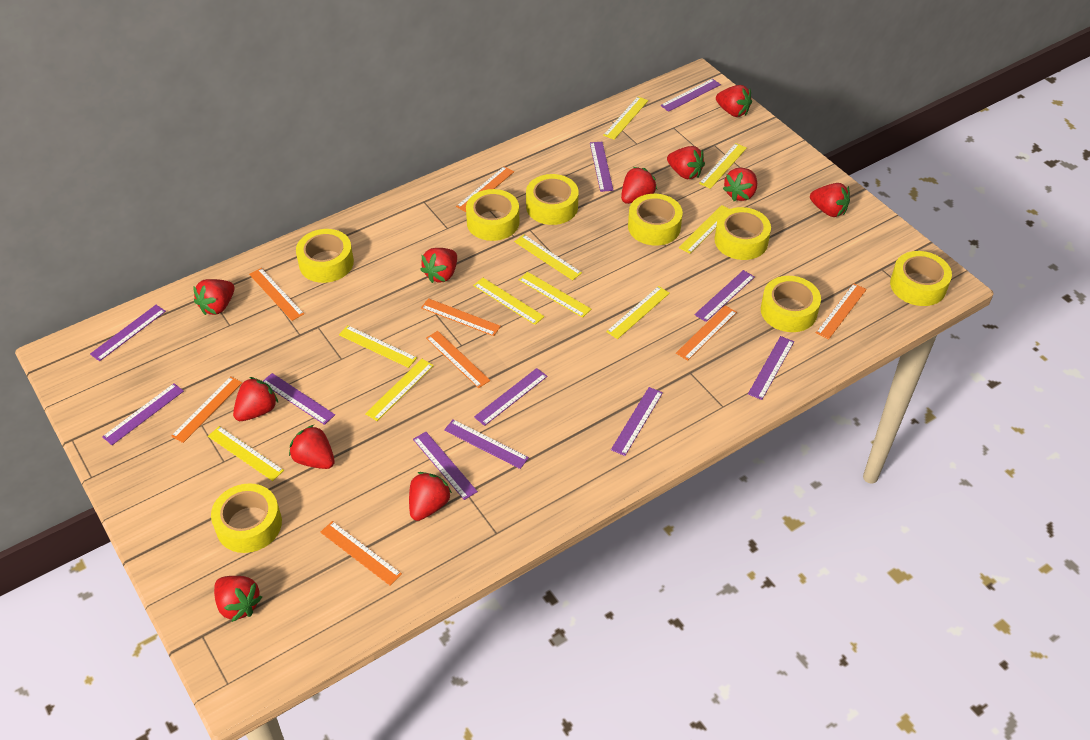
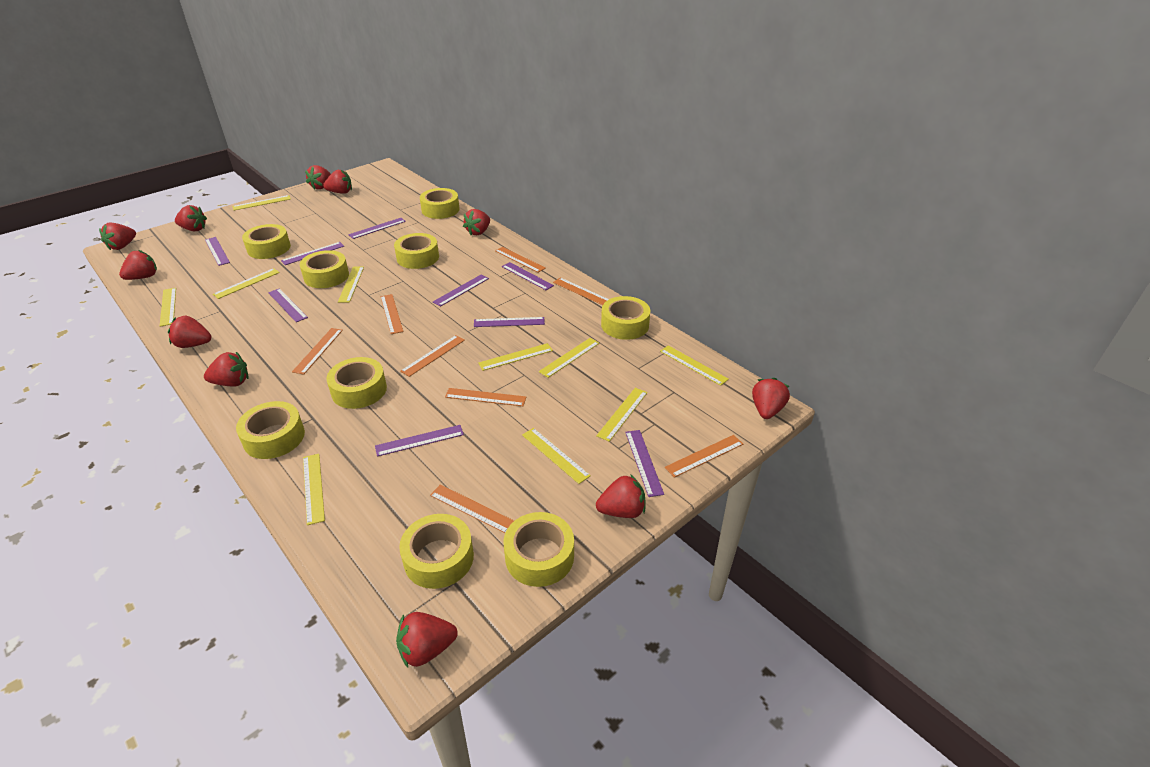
purple ruler: 11 -> 9
yellow tape: 8 -> 9

